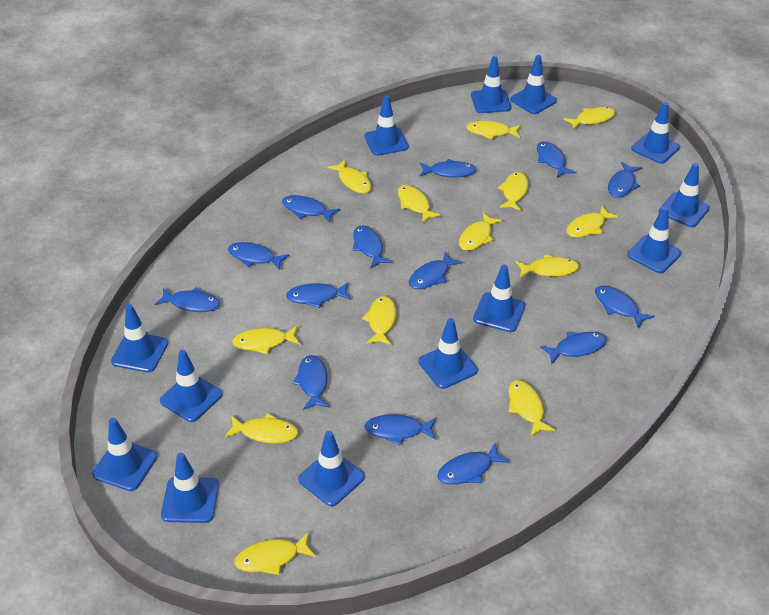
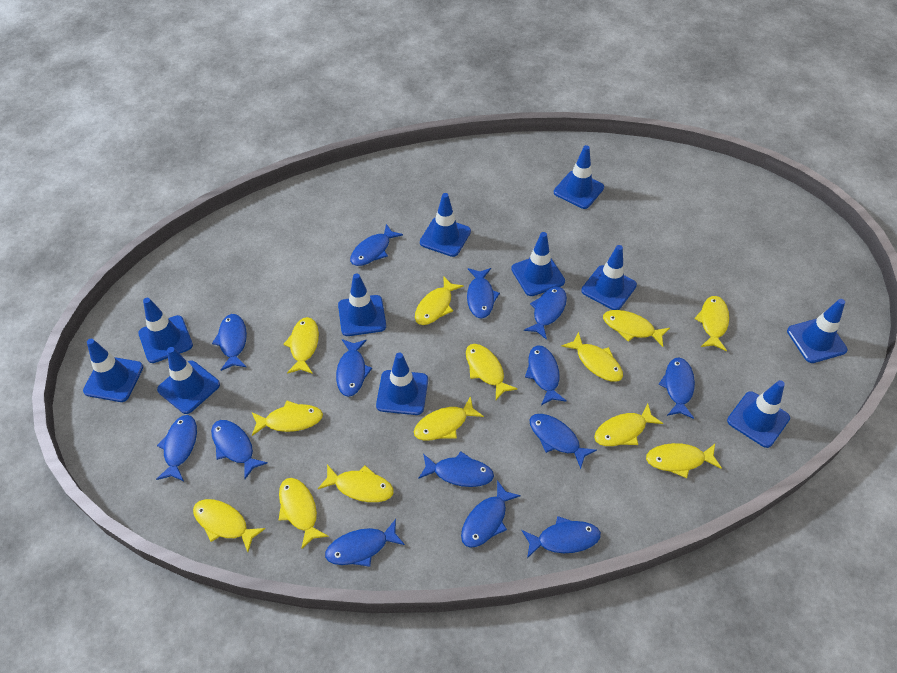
blue traffic cone: 13 -> 11

